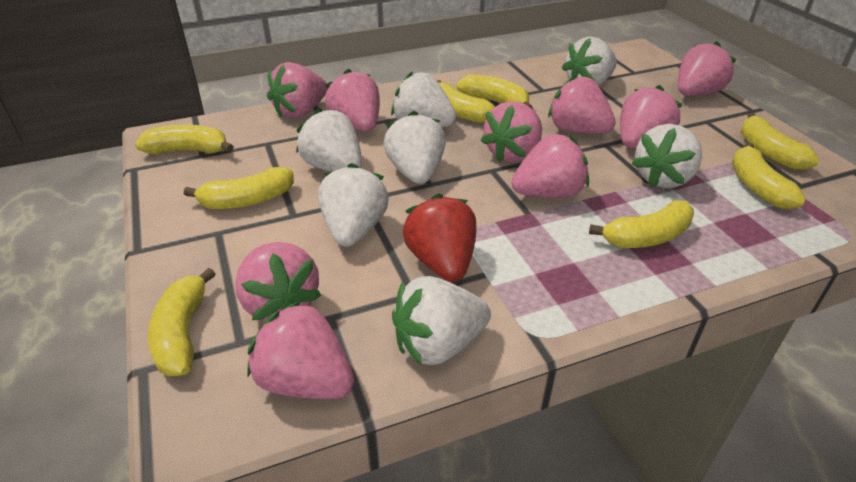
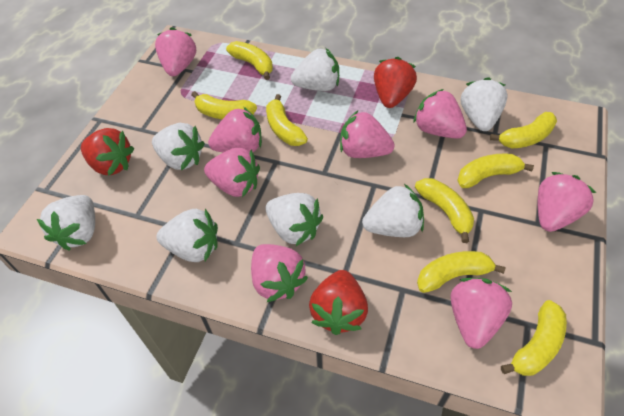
pink strawberry: 9 -> 8
red strawberry: 1 -> 3

